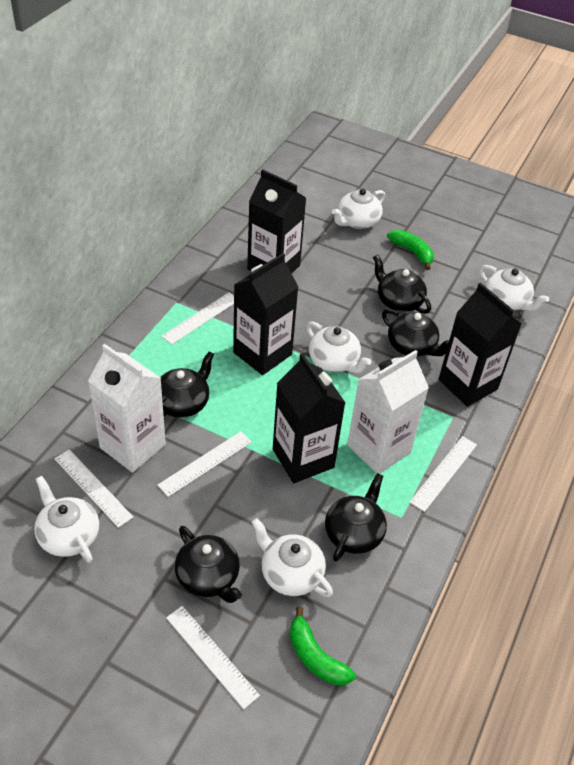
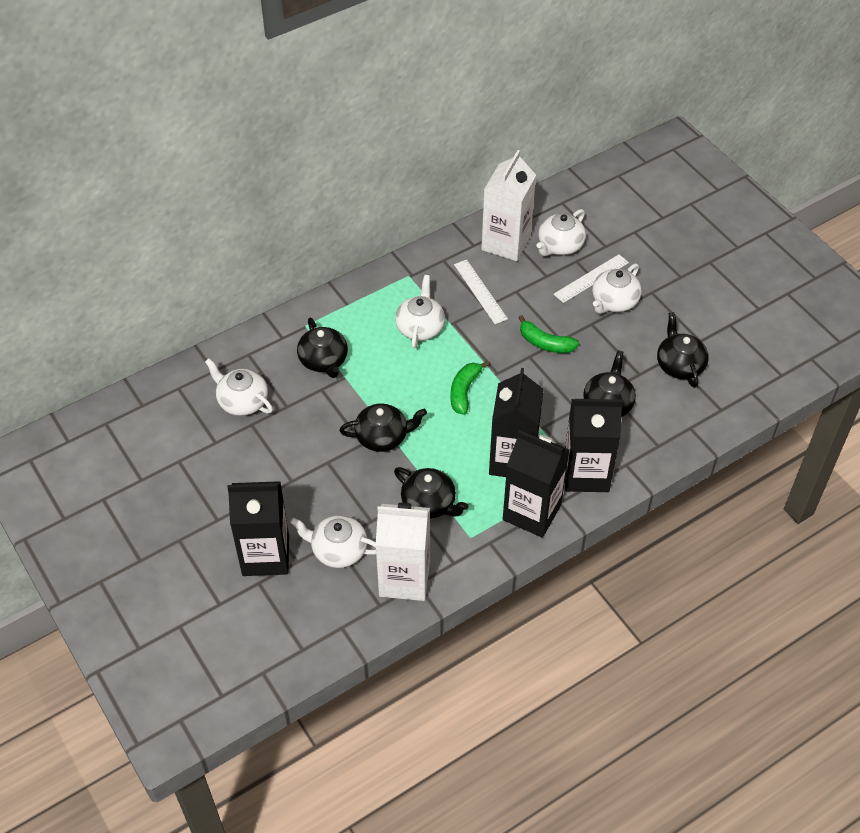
white ruler: 5 -> 2

